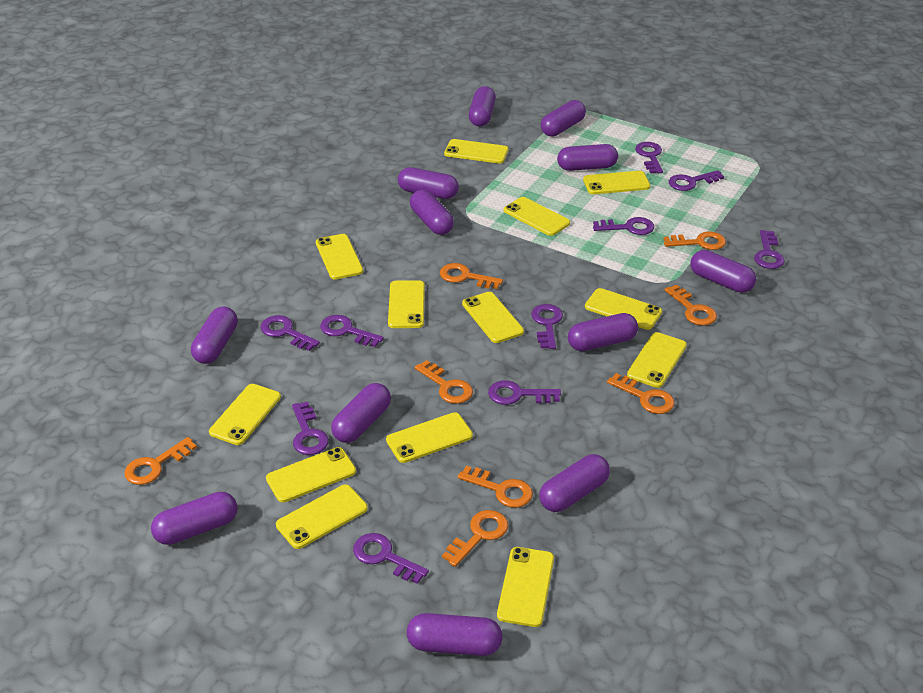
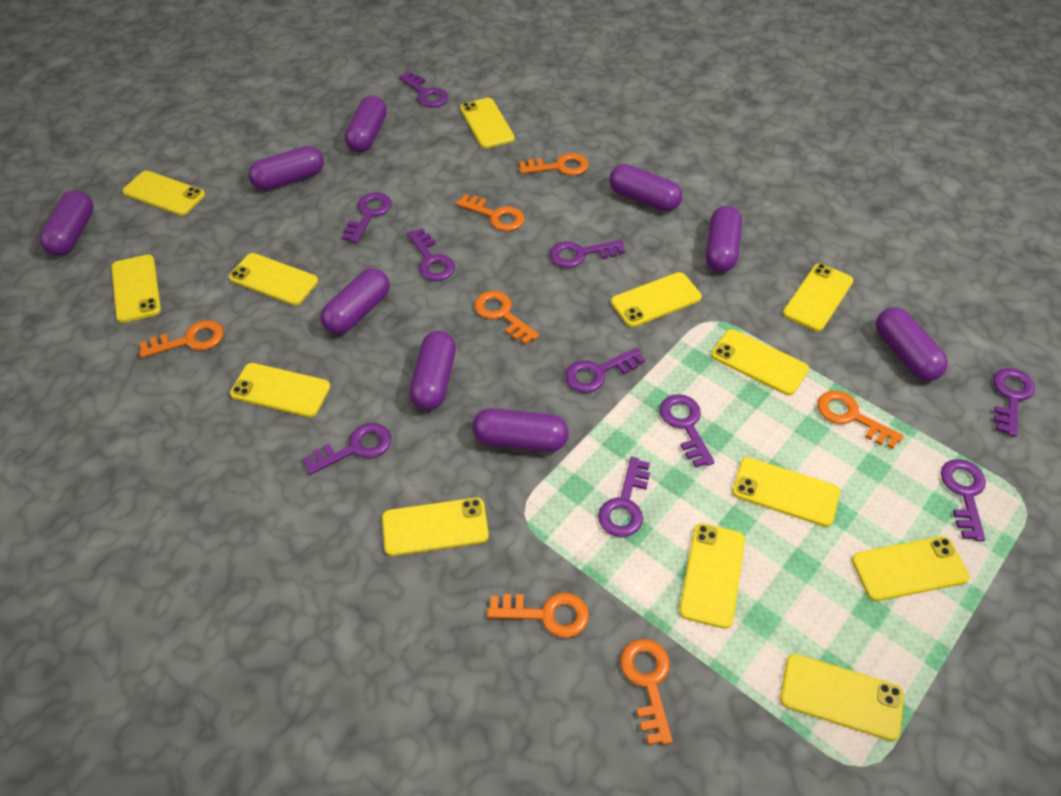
orange key: 8 -> 7
purple capsule: 12 -> 9

